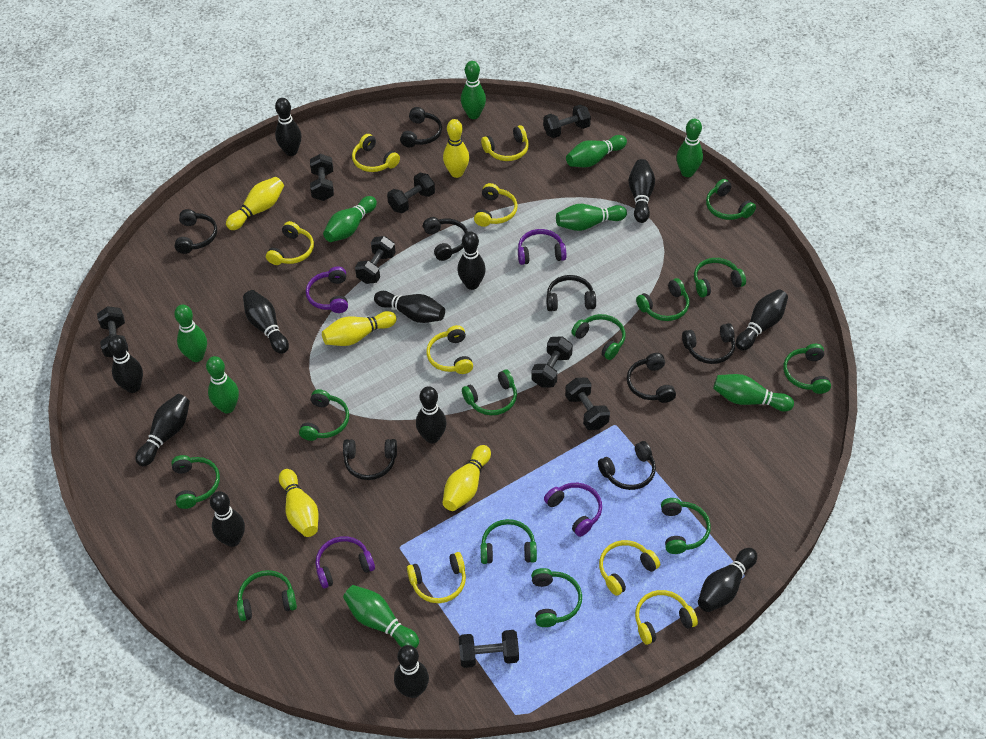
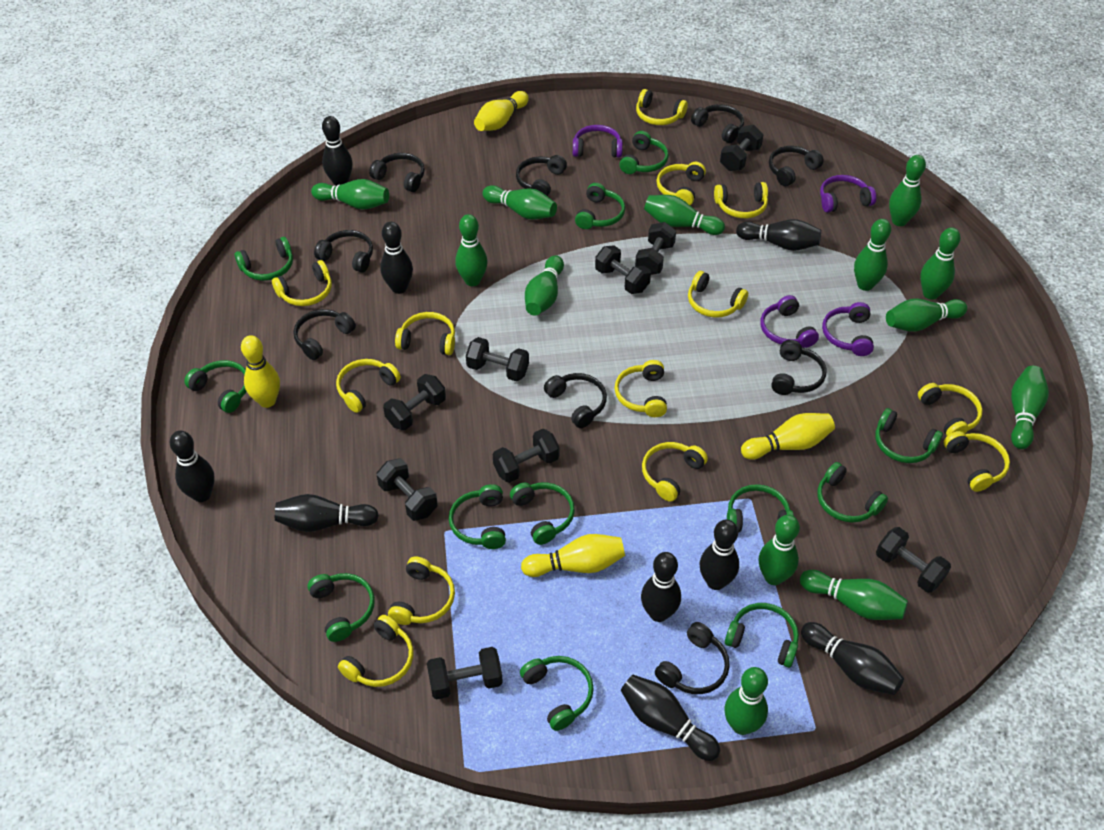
black bowling pin: 12 -> 9
black dumbbell: 8 -> 9
black headphones: 8 -> 9
green bowling pin: 9 -> 13
yellow bowling pin: 5 -> 4
yellow headphones: 8 -> 13

